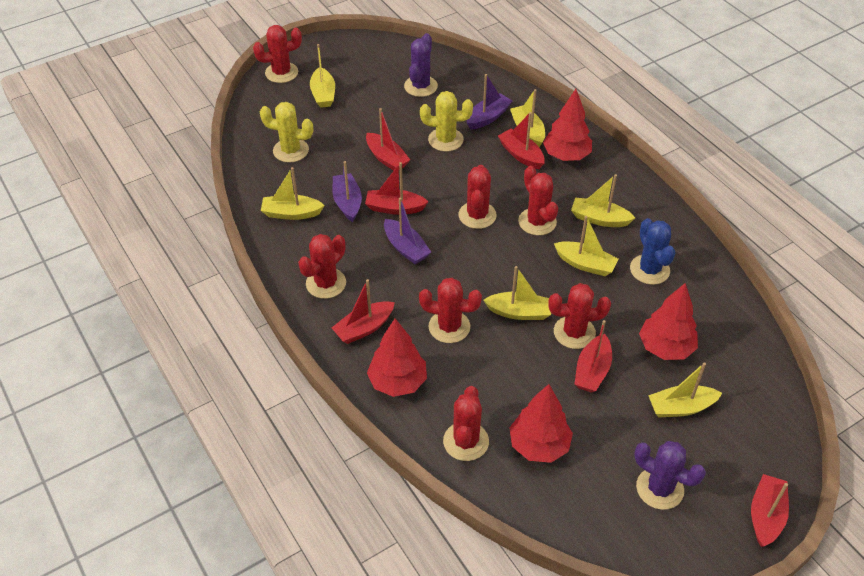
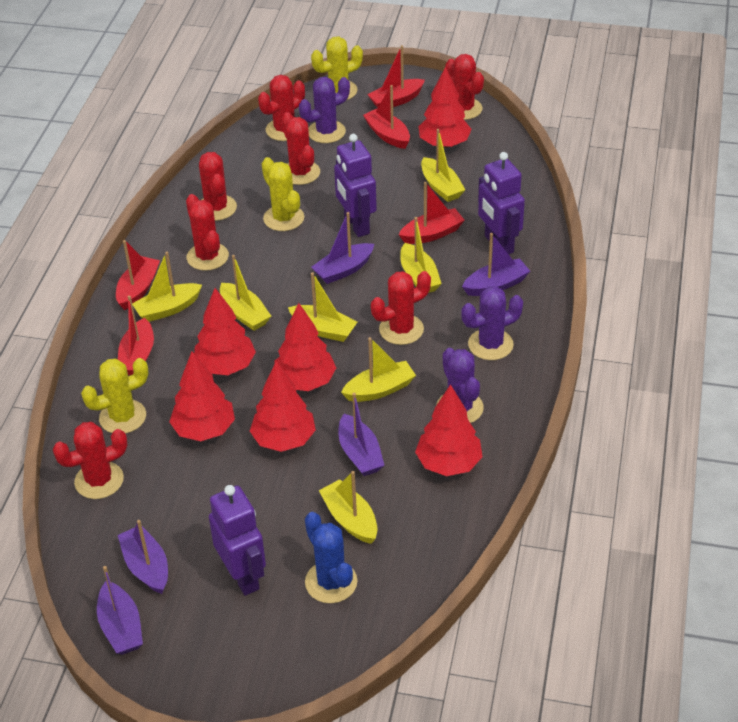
purple boat: 3 -> 5
purple cactus: 2 -> 3
purple robot: 0 -> 3
red boat: 6 -> 5
red tree: 4 -> 6
yellow cactus: 2 -> 3

